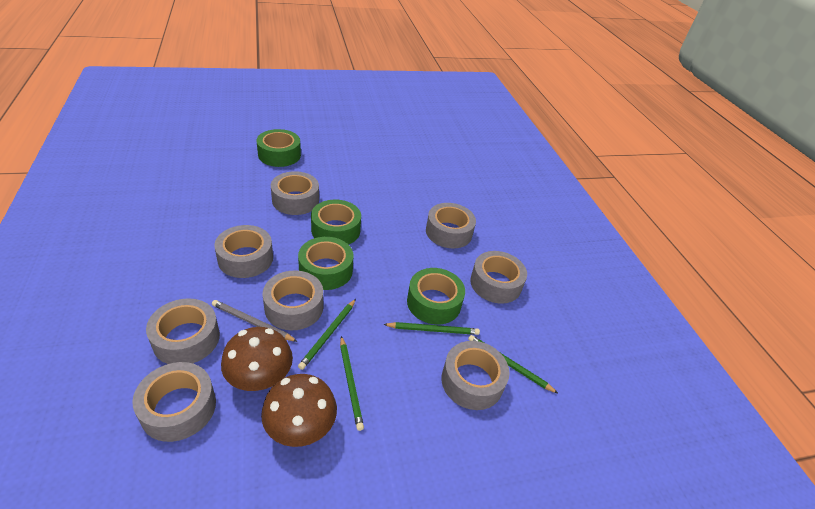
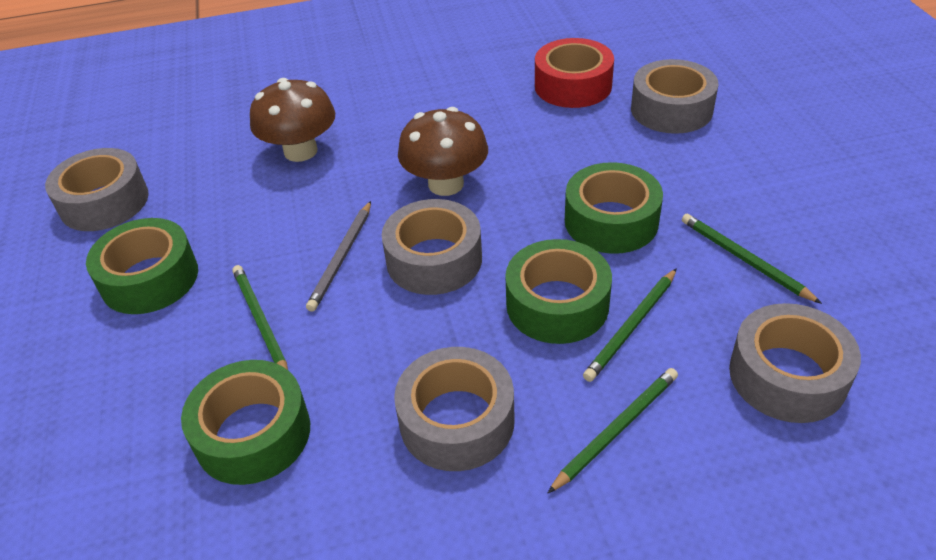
grey tape: 8 -> 5
red tape: 0 -> 1

